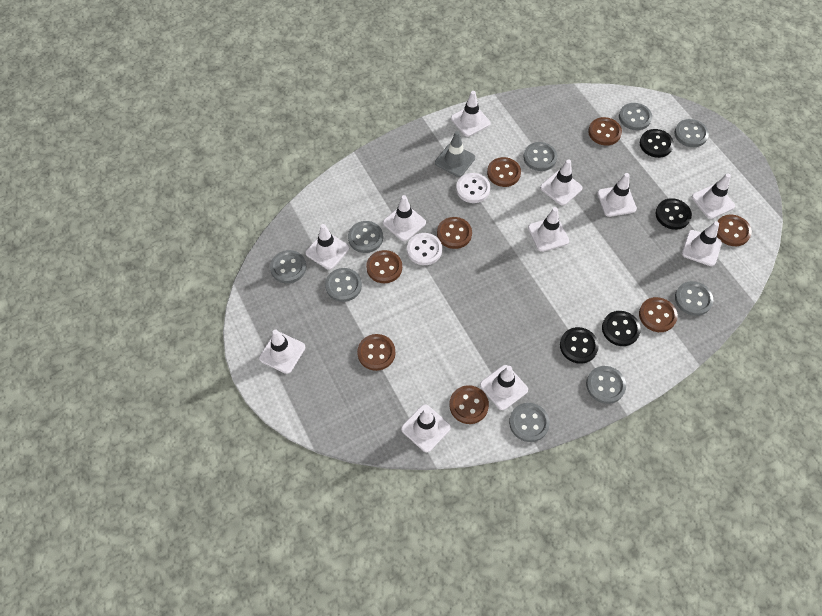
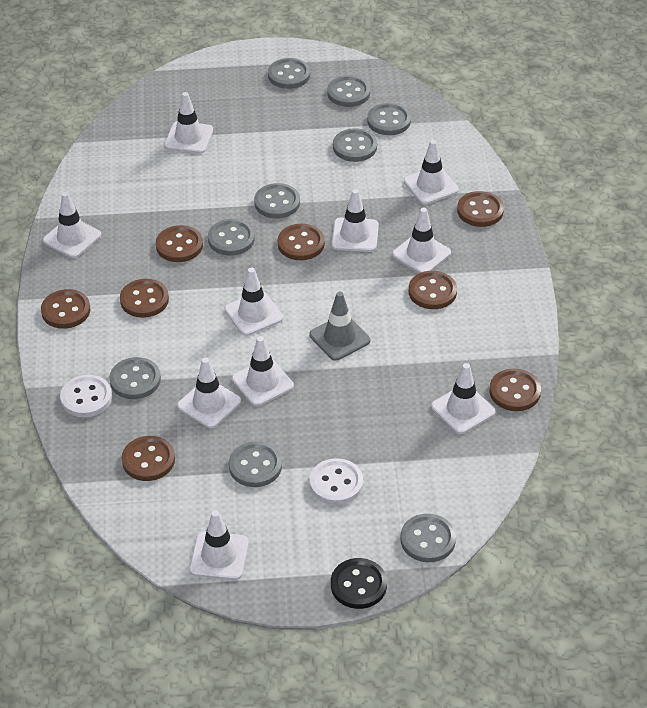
black button: 4 -> 1
white traffic cone: 11 -> 10

